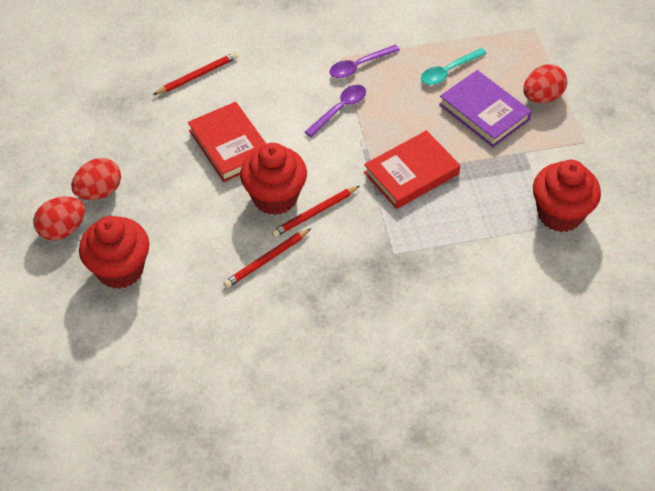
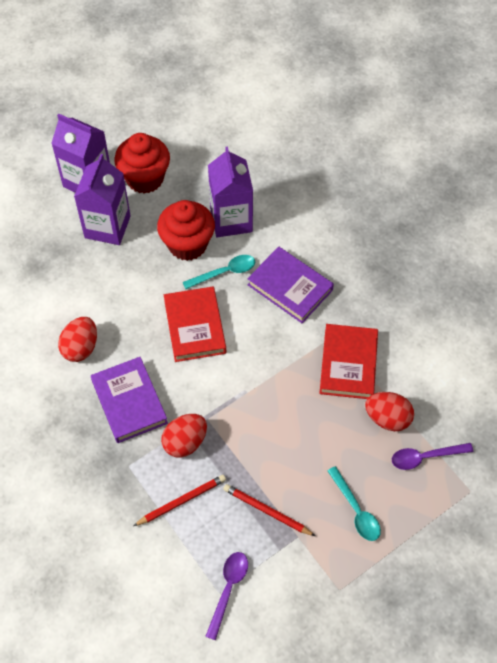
purple book: 1 -> 2
purple carton: 0 -> 3
red cupcake: 3 -> 2
red pencil: 3 -> 2
turquoise spoon: 1 -> 2

